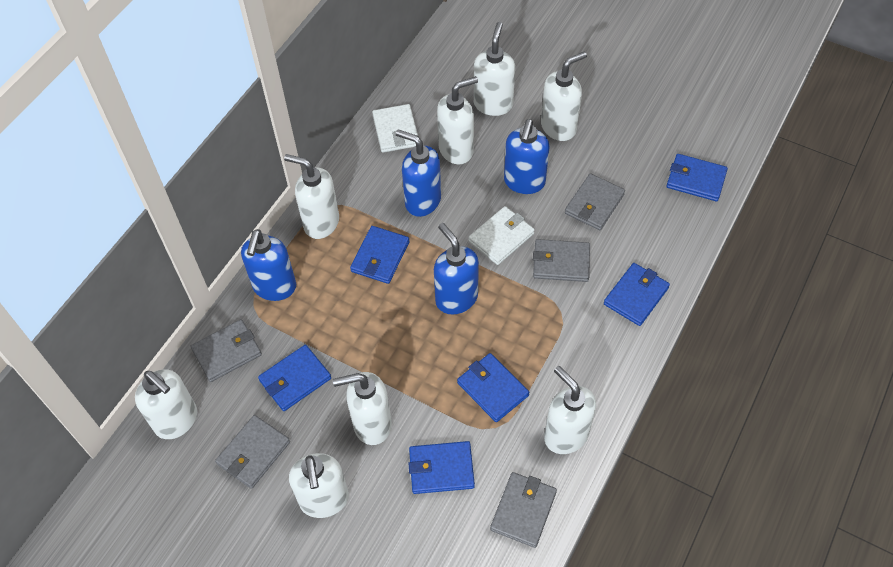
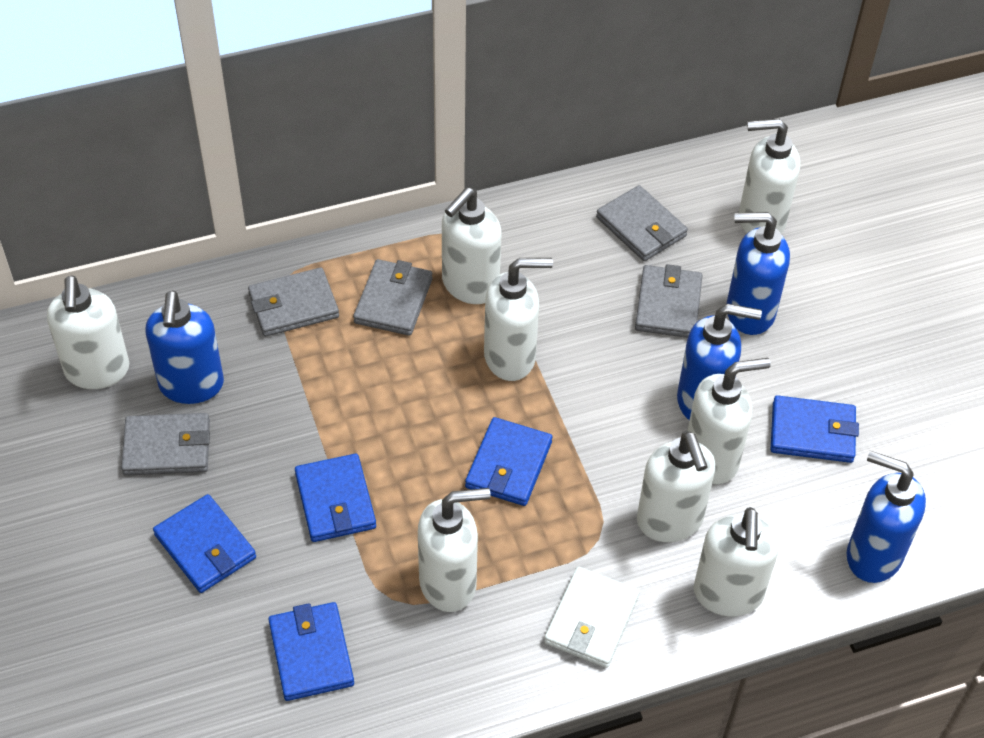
blue wallet: 6 -> 5
white wallet: 2 -> 1

